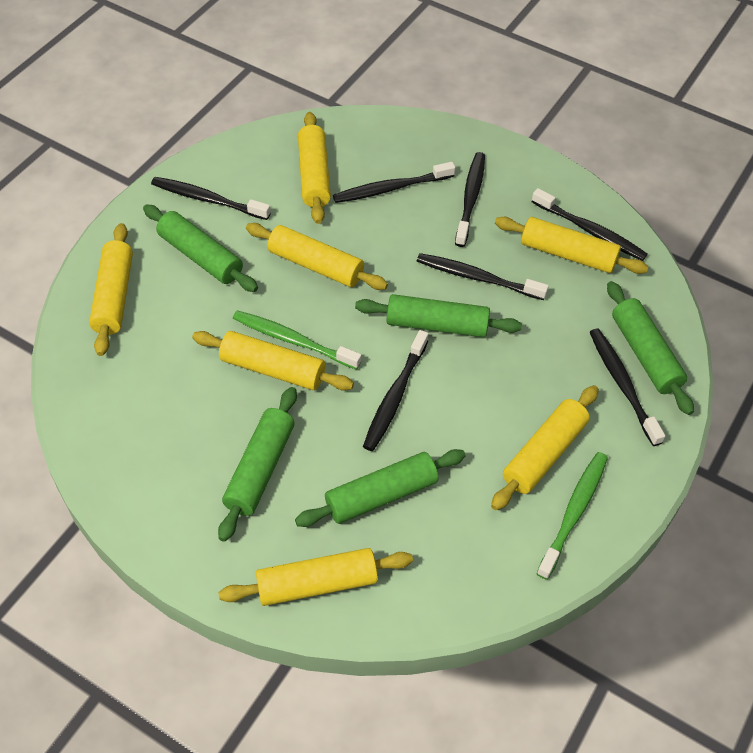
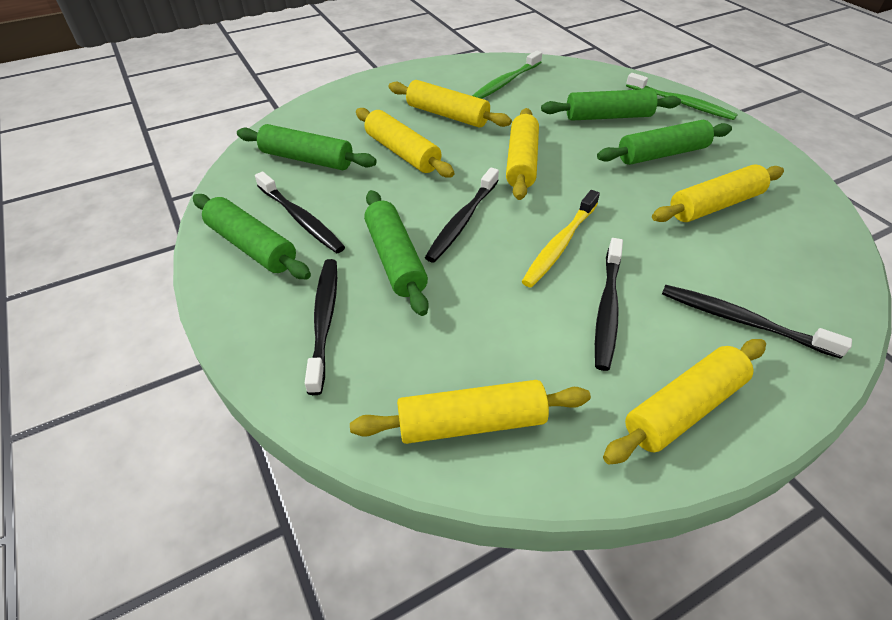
black toothbrush: 7 -> 5
yellow rolling pin: 7 -> 6
yellow toothbrush: 0 -> 1

